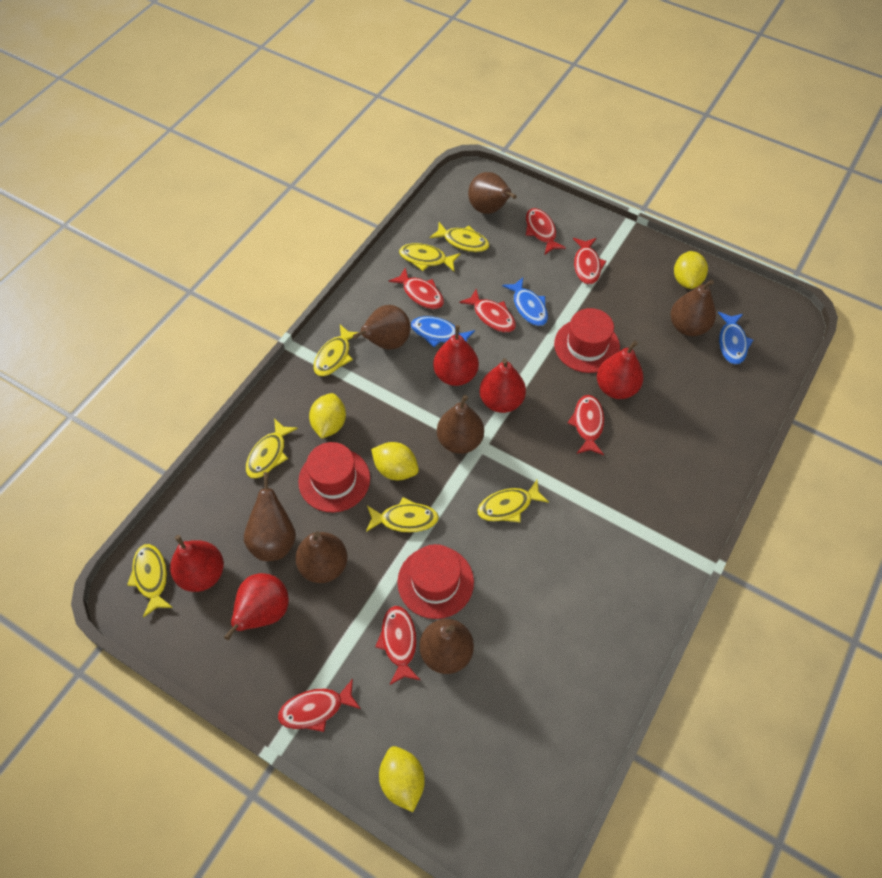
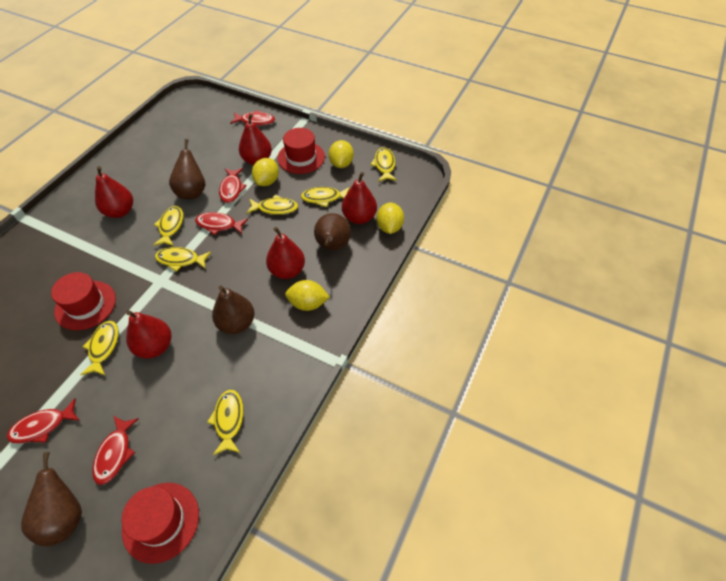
blue fish: 3 -> 0
brown pear: 7 -> 4
red fish: 7 -> 5

